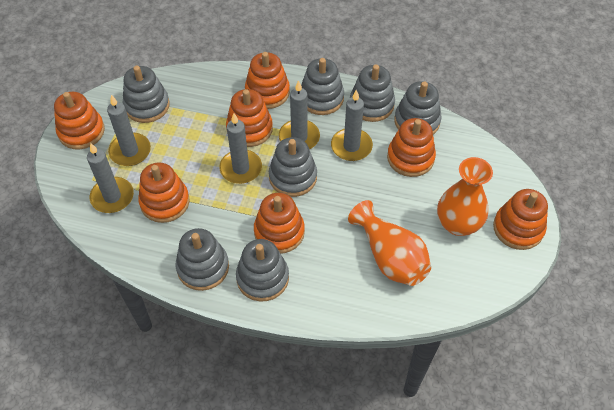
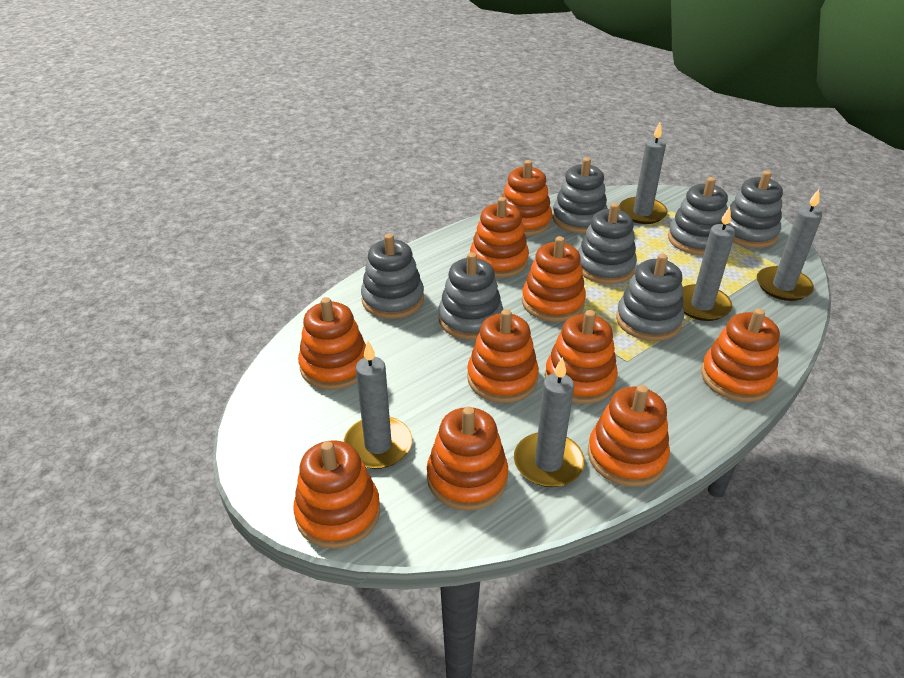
orange stacking toy: 7 -> 10
orange vase: 2 -> 0

